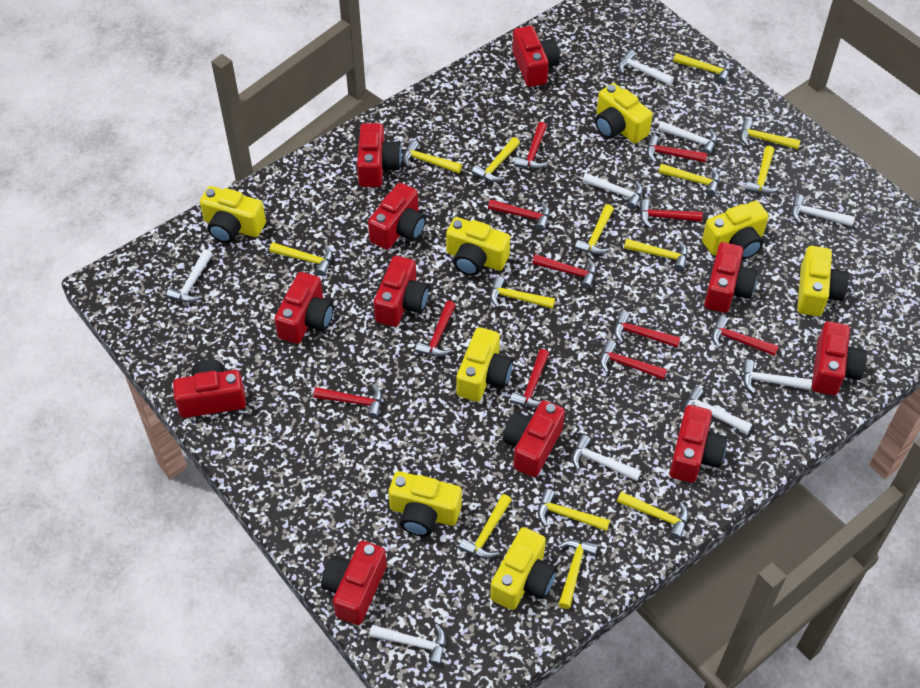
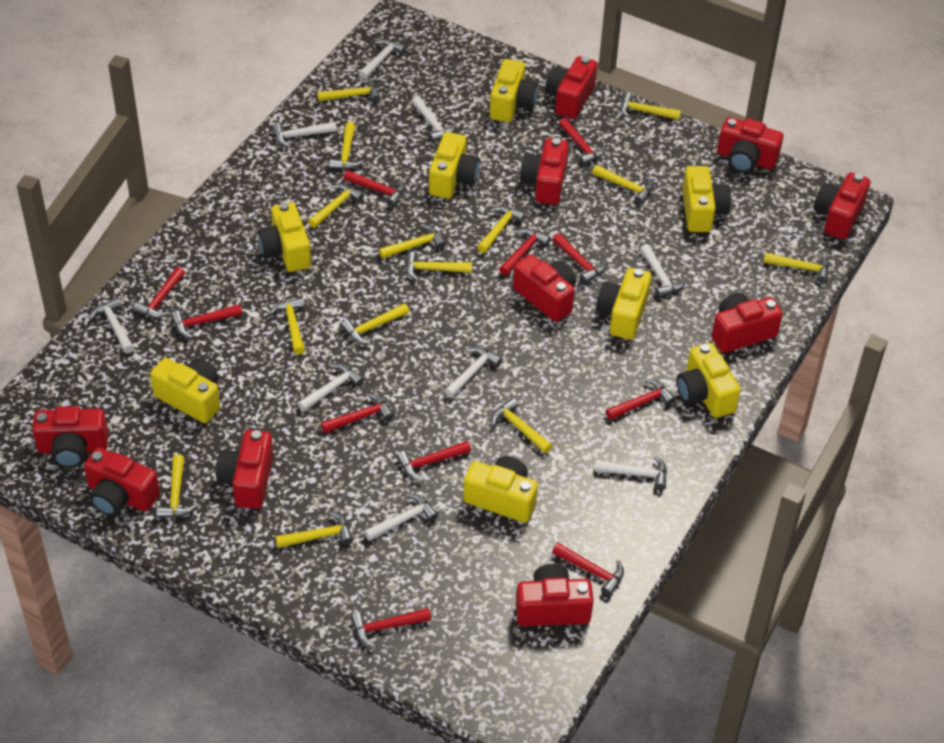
red camera: 11 -> 10

